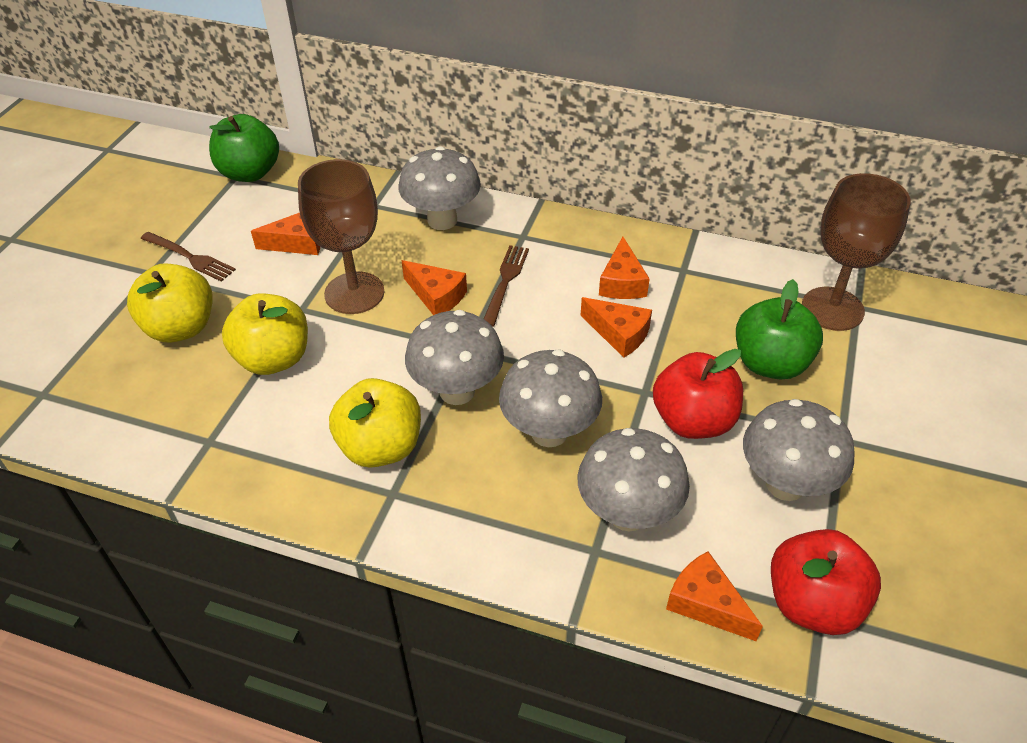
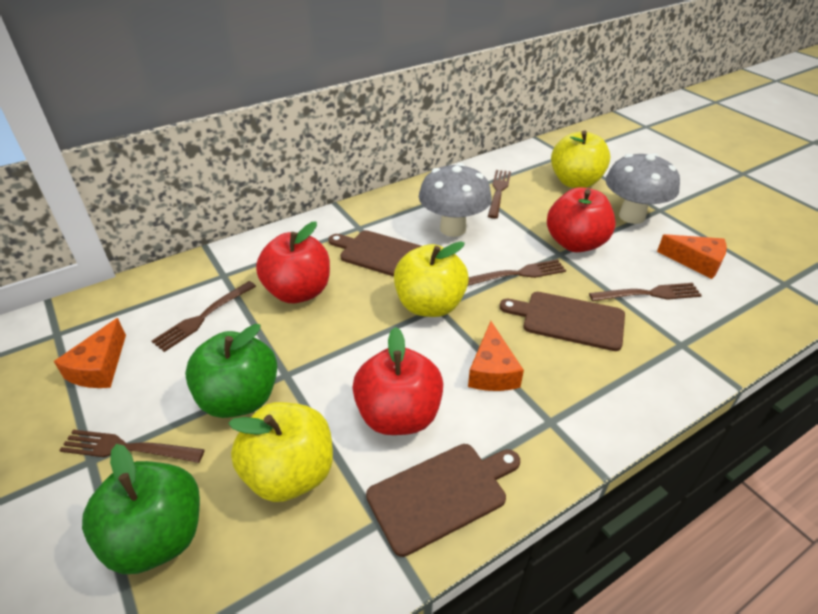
brown cutting board: 0 -> 3
brown fork: 2 -> 5
brown goblet: 2 -> 0
grey mushroom: 5 -> 2
orange cheese: 5 -> 3
red apple: 2 -> 3

